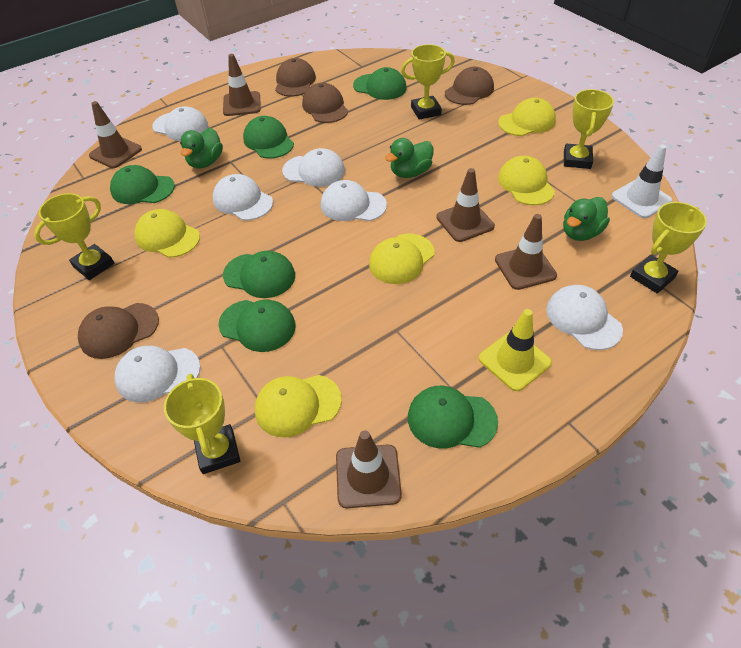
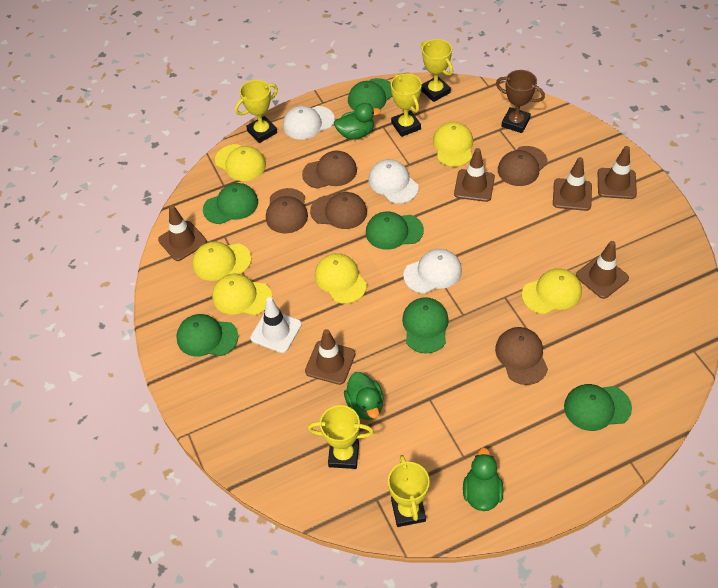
brown cap: 4 -> 5
brown traffic cone: 5 -> 6
brown trophy: 0 -> 1
white cap: 6 -> 3
yellow cap: 5 -> 6
yellow traffic cone: 1 -> 0

